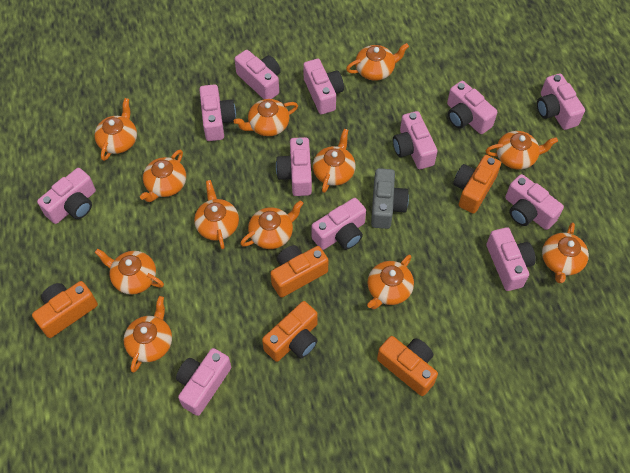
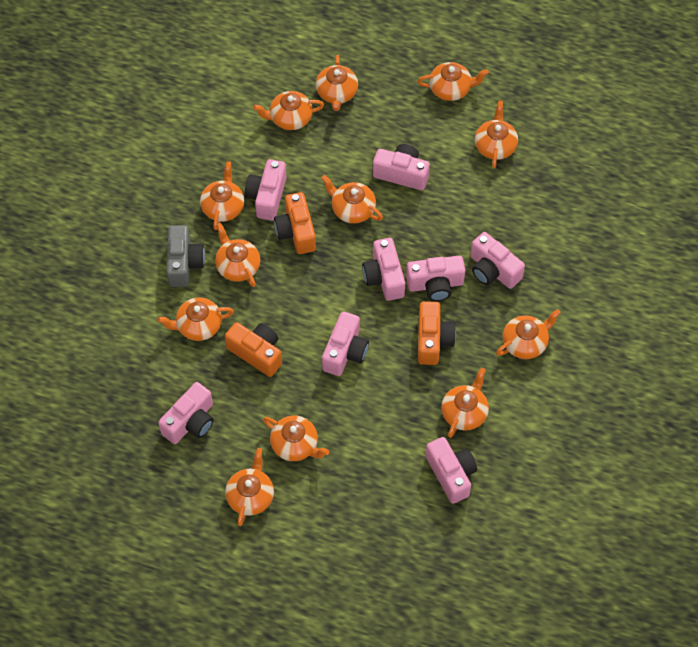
orange camera: 5 -> 3
pink camera: 12 -> 8

